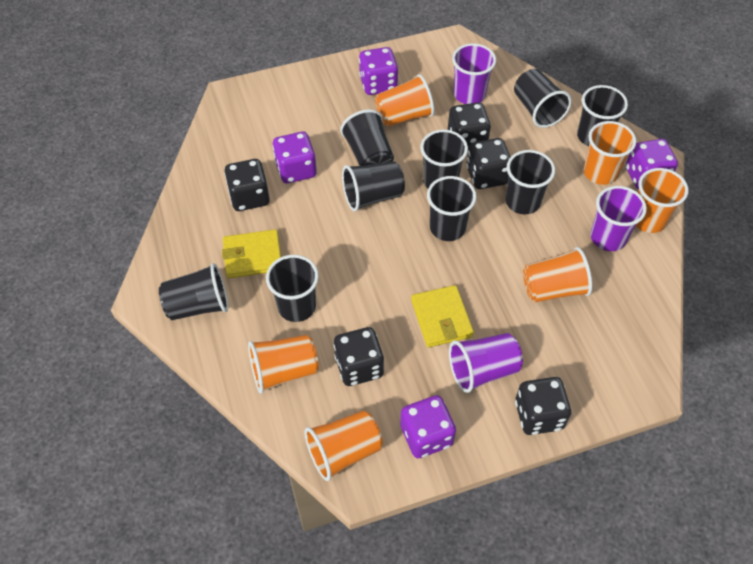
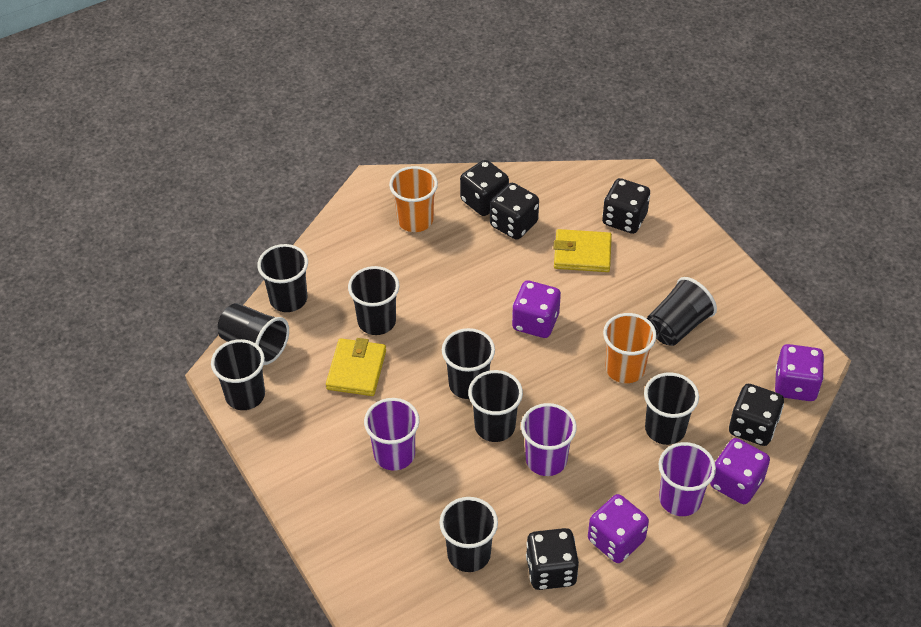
orange cup: 6 -> 2

